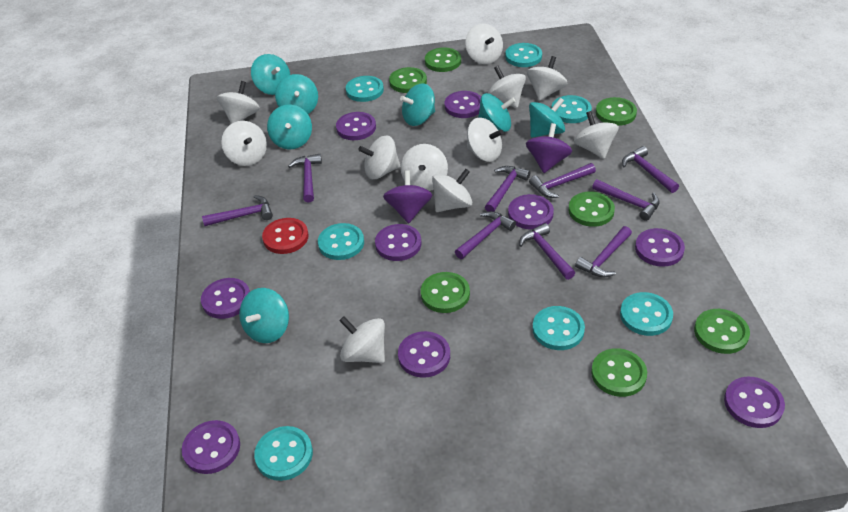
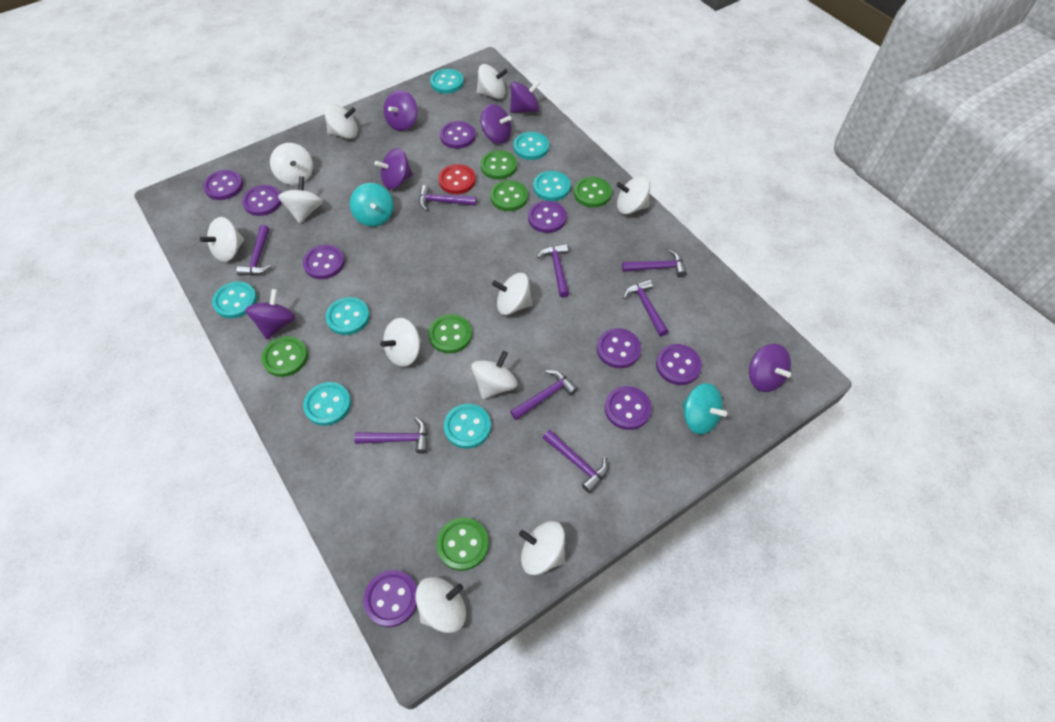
green button: 7 -> 6
purple hammer: 9 -> 8
purple spinning top: 2 -> 6
turquoise spinning top: 7 -> 2

